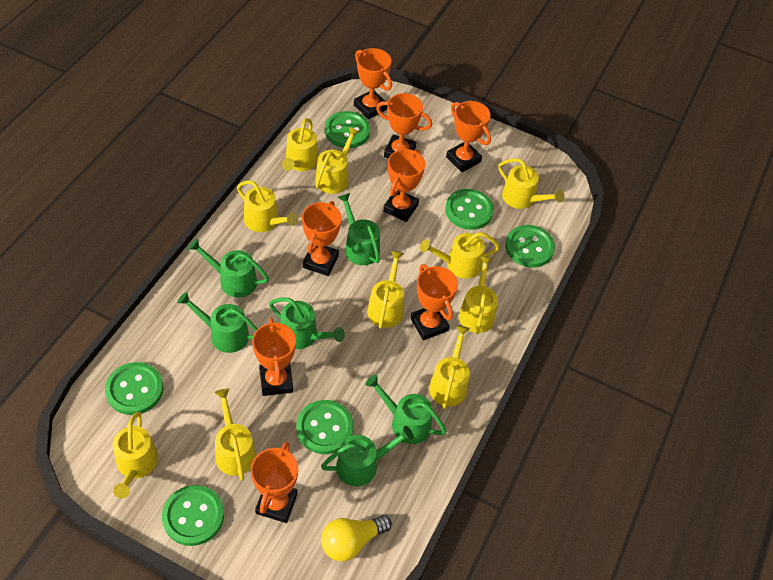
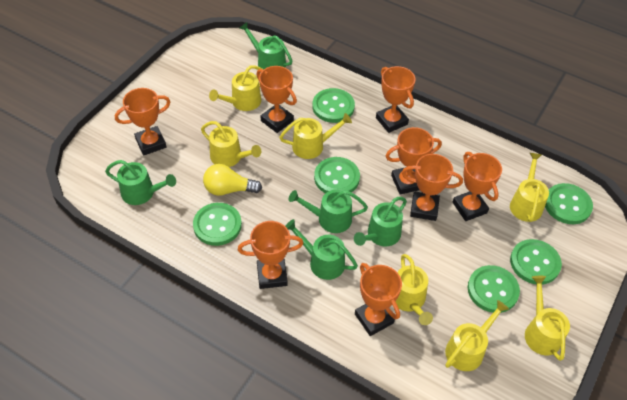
green watering can: 6 -> 5
yellow watering can: 10 -> 7

